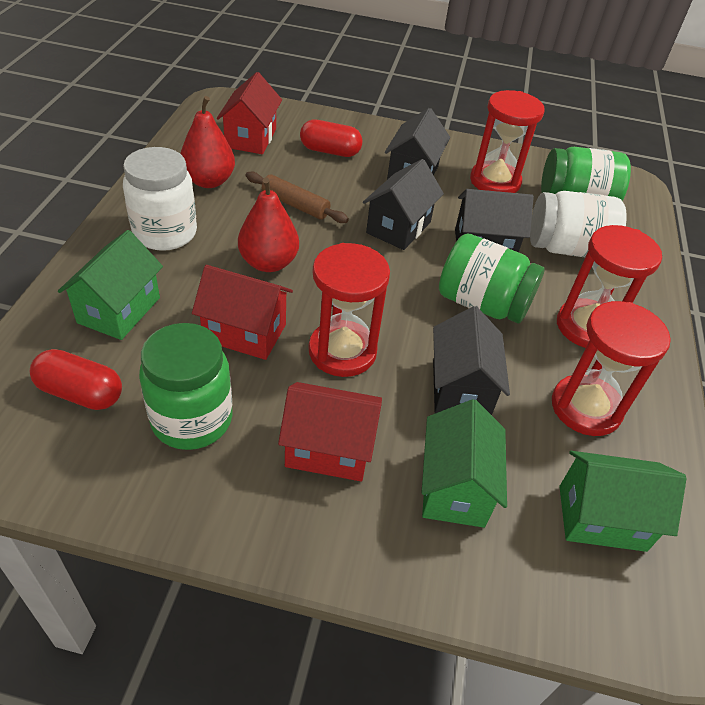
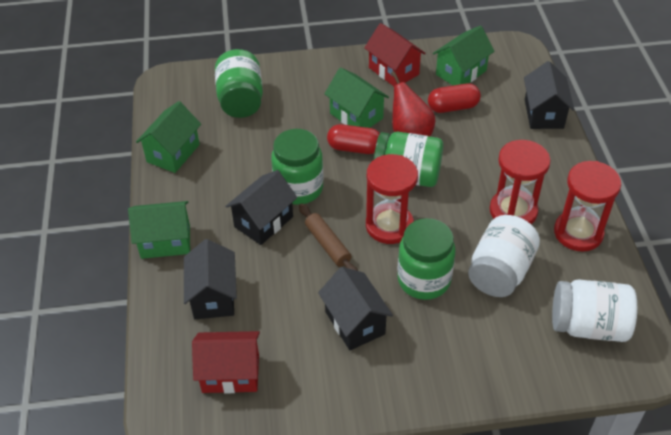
green house: 3 -> 4
green jar: 3 -> 4
red hourglass: 4 -> 3
red house: 3 -> 2
red pear: 2 -> 1

